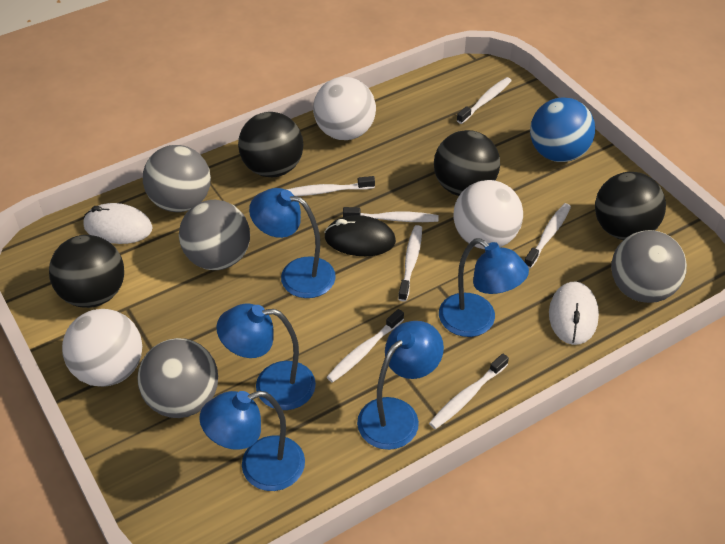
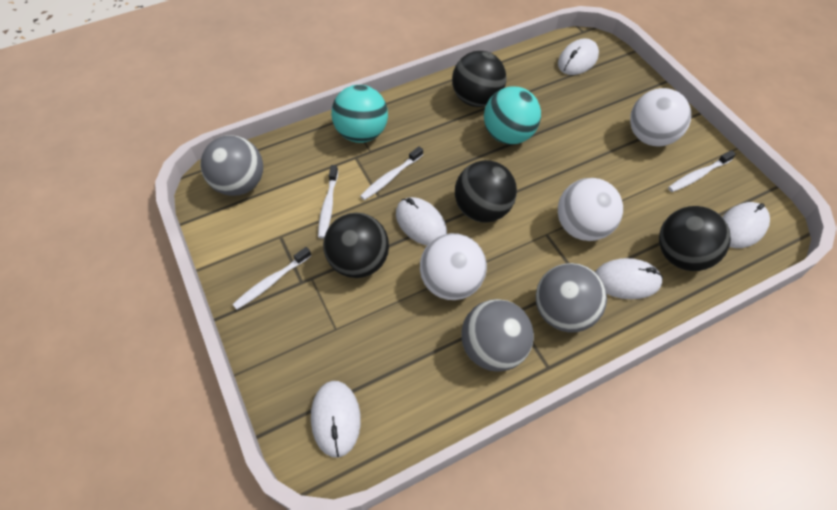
black mouse: 1 -> 0
blue ball: 1 -> 0
blue lamp: 5 -> 0
grey ball: 4 -> 3
turquoise ball: 0 -> 2
white mouse: 2 -> 5
white toothbrush: 7 -> 4

